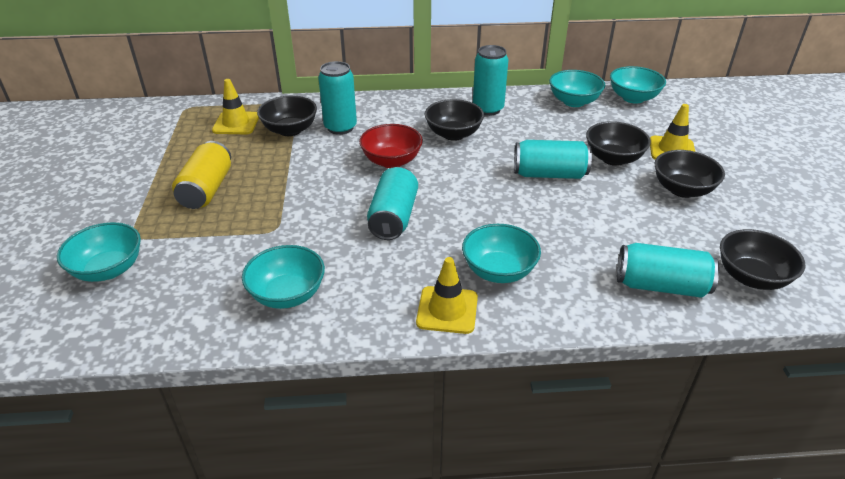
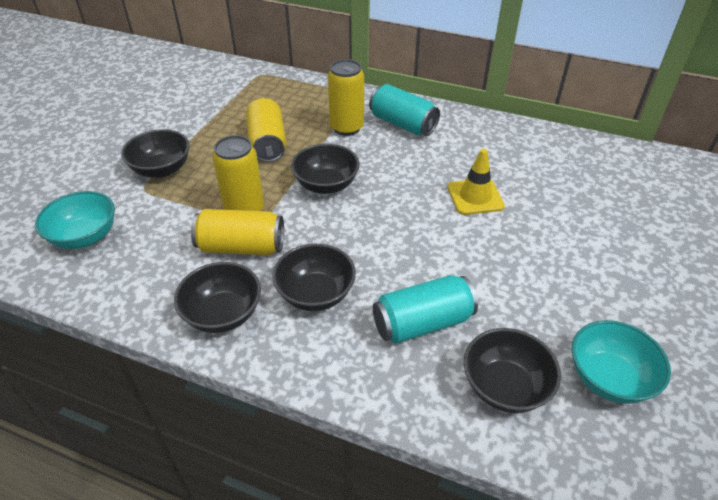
red bowl: 1 -> 0
turquoise bowl: 5 -> 2
turquoise can: 5 -> 2
yellow can: 1 -> 4
yellow traffic cone: 3 -> 1

